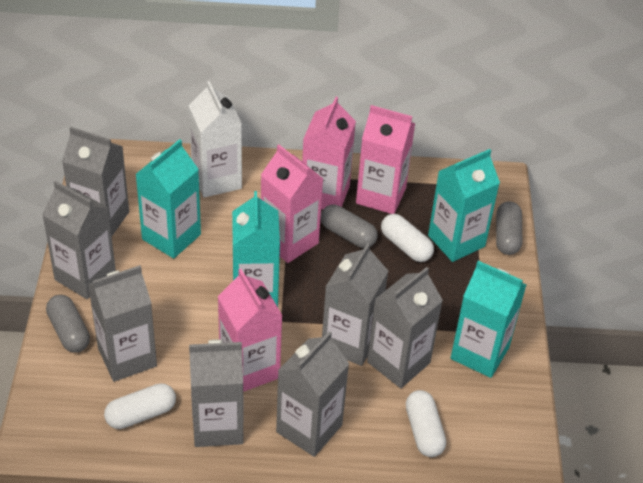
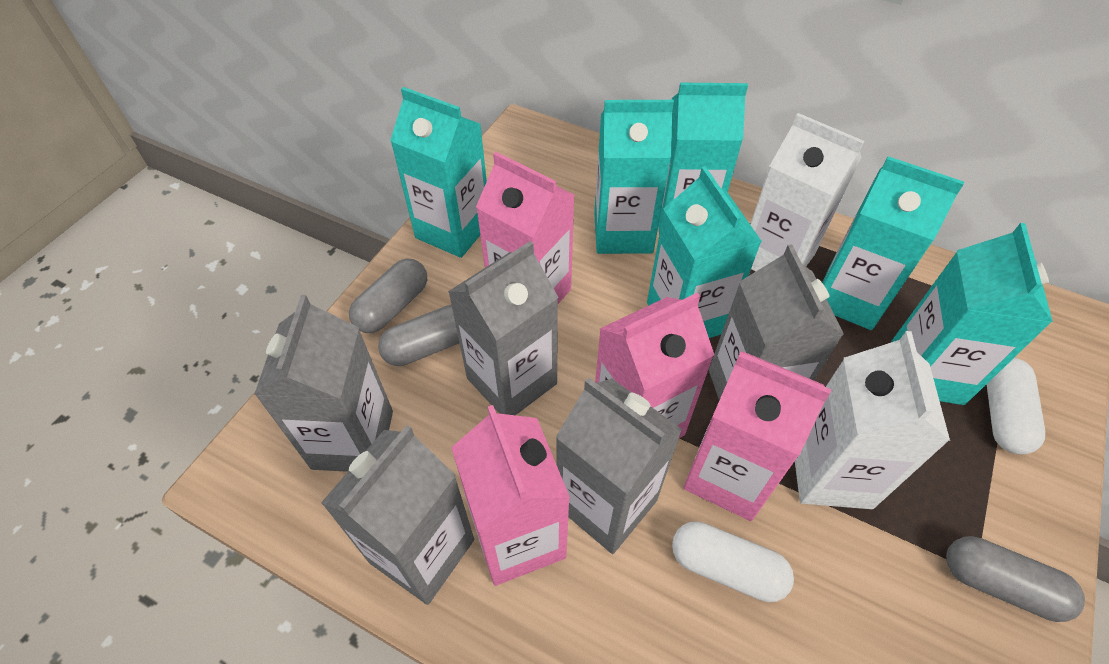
grey carton: 7 -> 5
turquoise carton: 4 -> 6
white capsule: 3 -> 2
white carton: 1 -> 2

